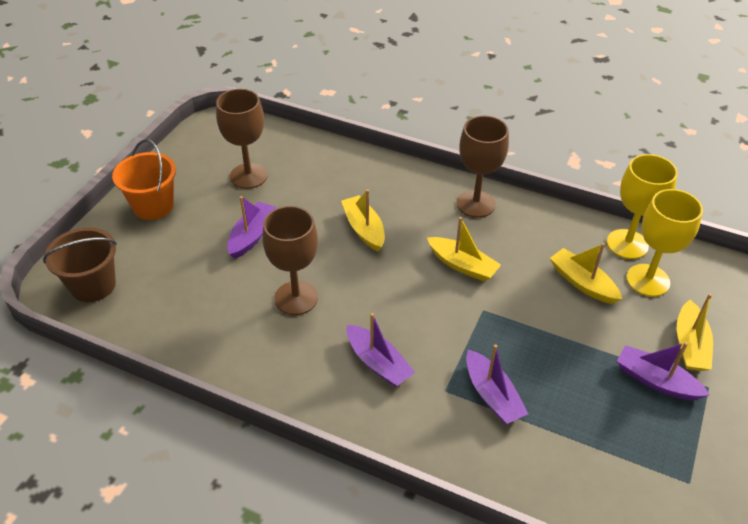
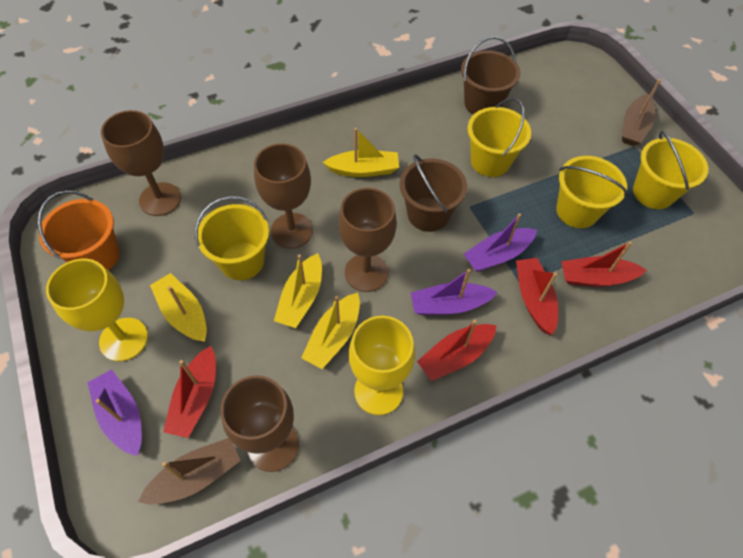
brown boat: 0 -> 2
brown bucket: 1 -> 2
brown goblet: 3 -> 4
purple boat: 4 -> 3
red boat: 0 -> 4
yellow bucket: 0 -> 4

